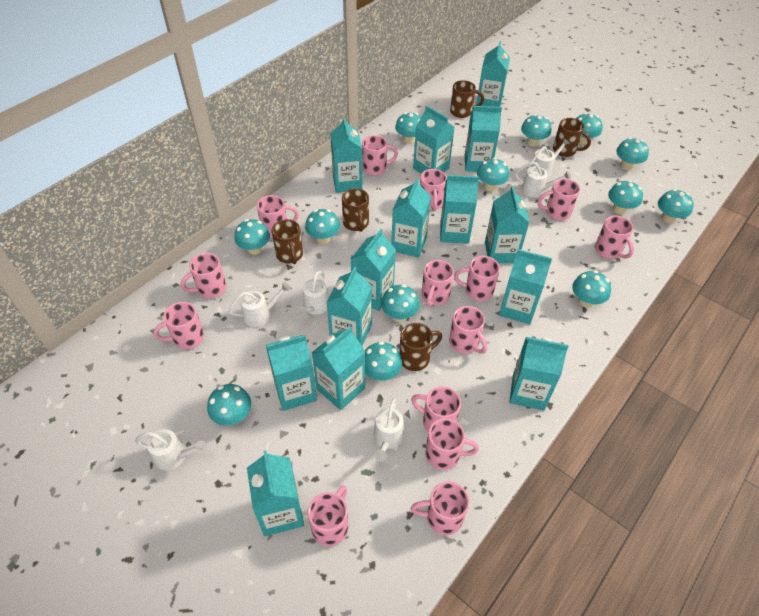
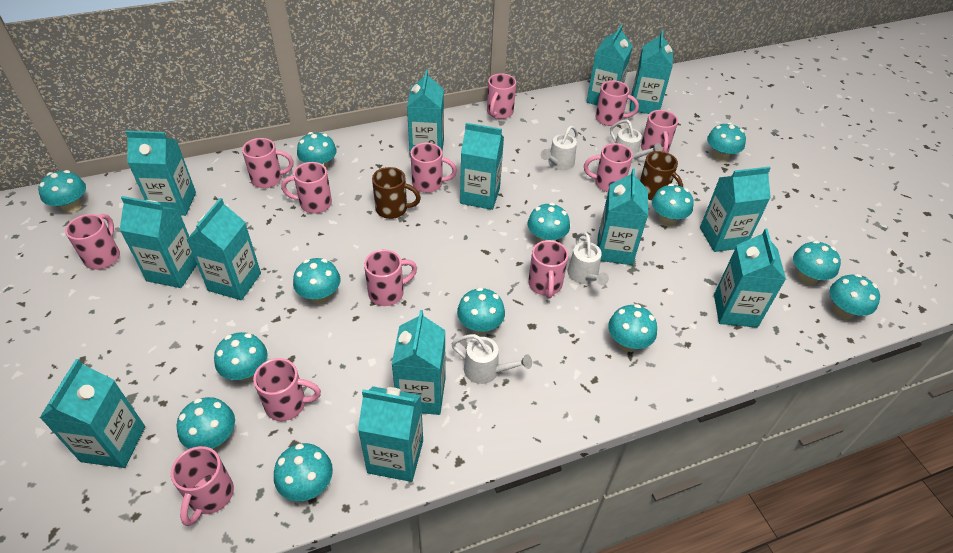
brown mug: 5 -> 2
pink mug: 14 -> 12
turquoise carton: 14 -> 13
white watering can: 6 -> 4

